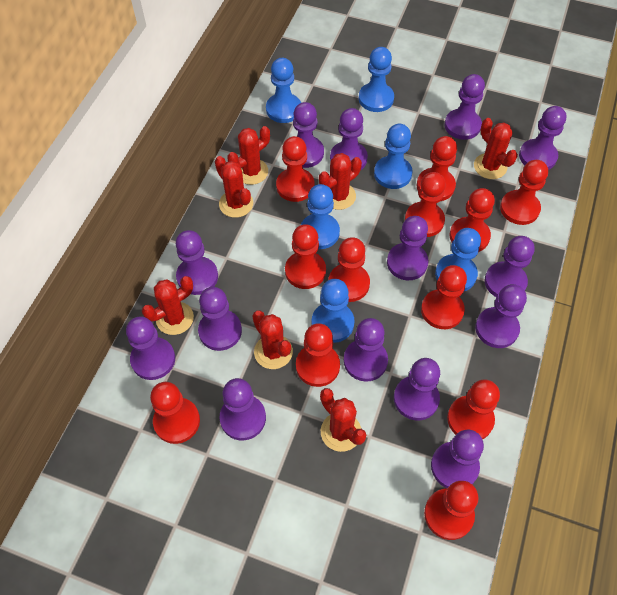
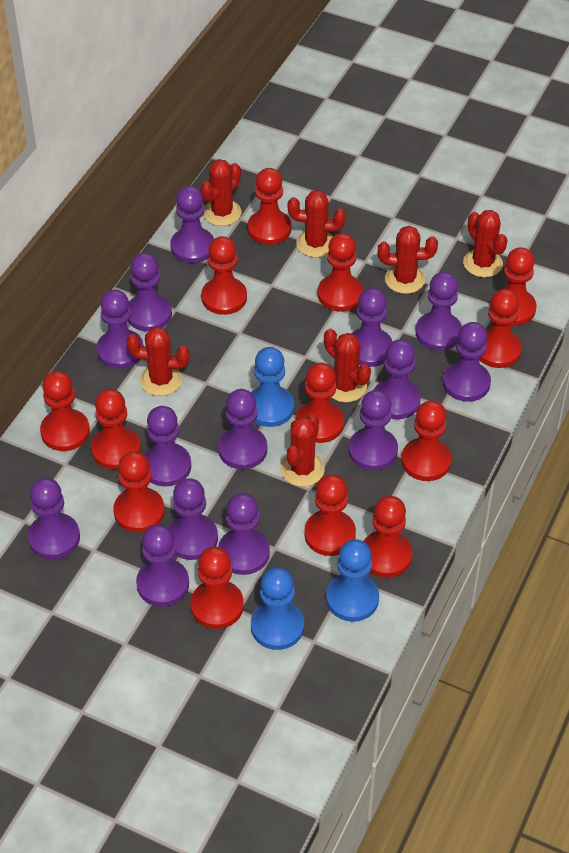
blue pawn: 6 -> 3
red pawn: 12 -> 13

